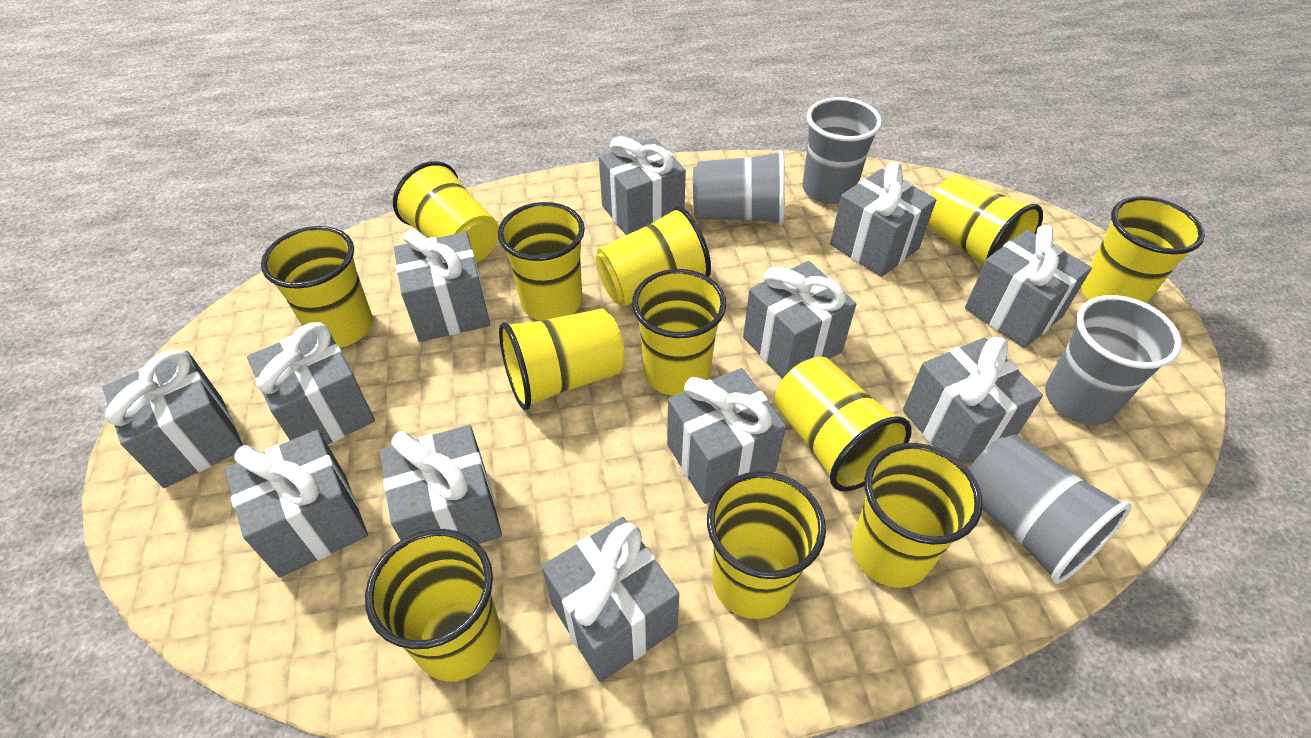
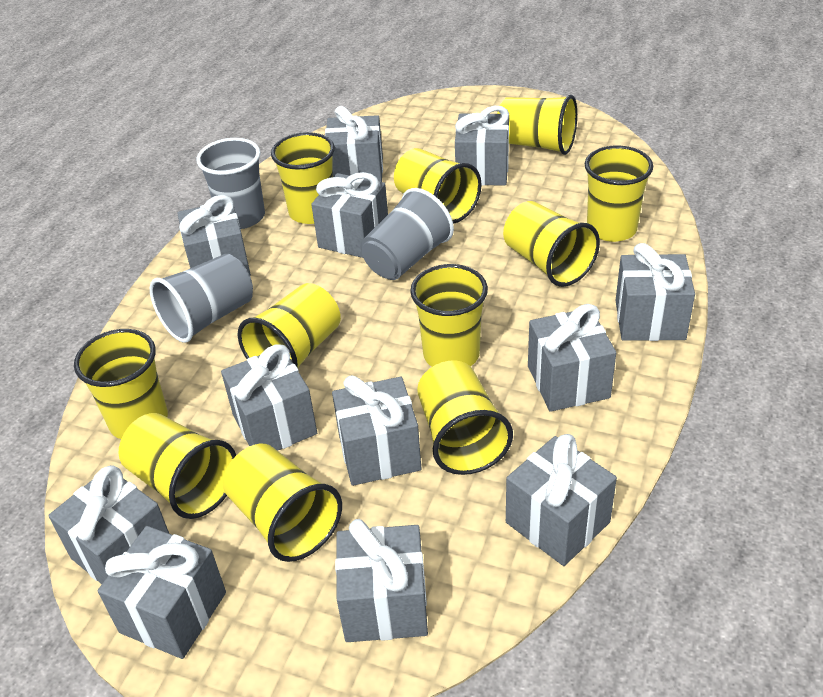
grey cup: 4 -> 3
yellow cup: 12 -> 11

